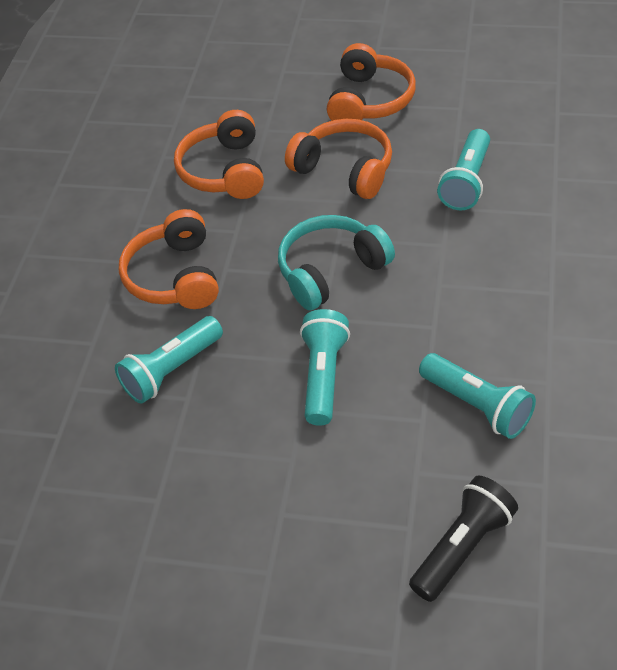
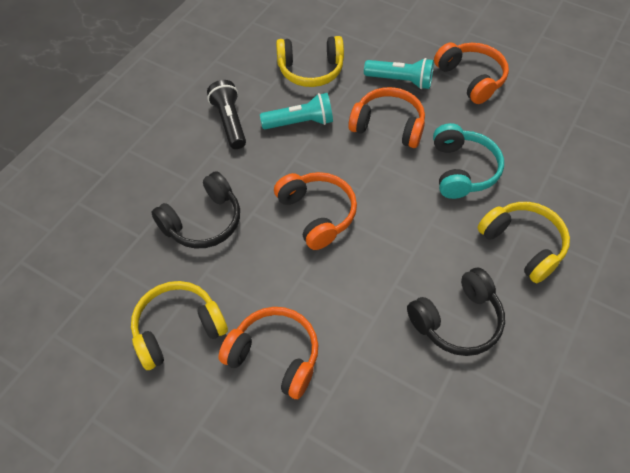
black headphones: 0 -> 2
turquoise flashlight: 4 -> 2
yellow headphones: 0 -> 3

